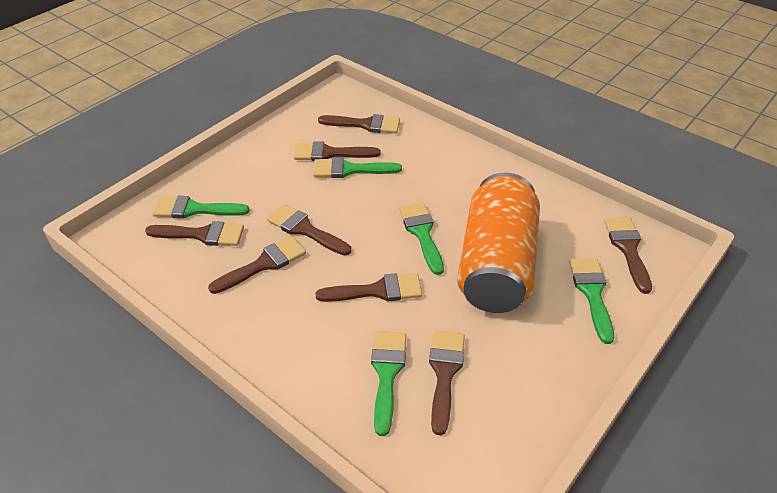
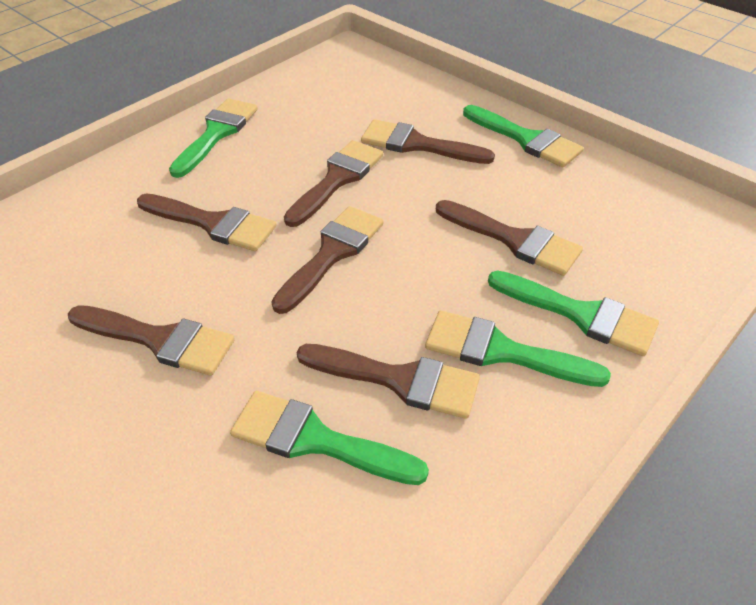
brown brush: 8 -> 7
orange can: 1 -> 0

